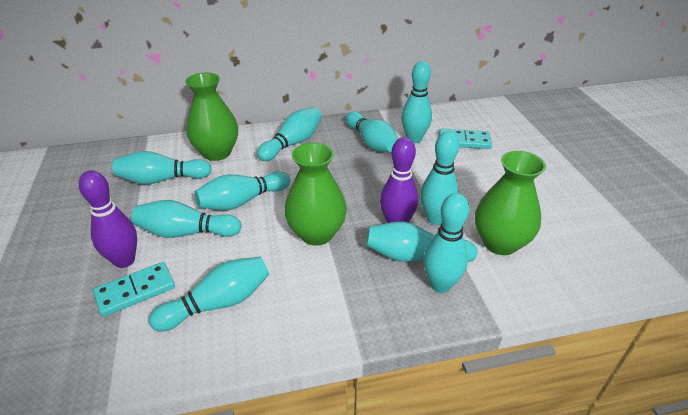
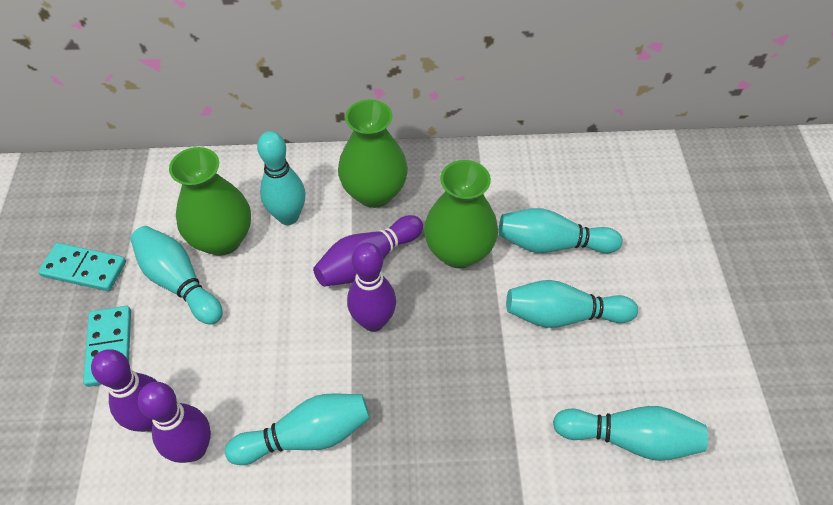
purple bowling pin: 2 -> 4
turquoise bowling pin: 10 -> 6

